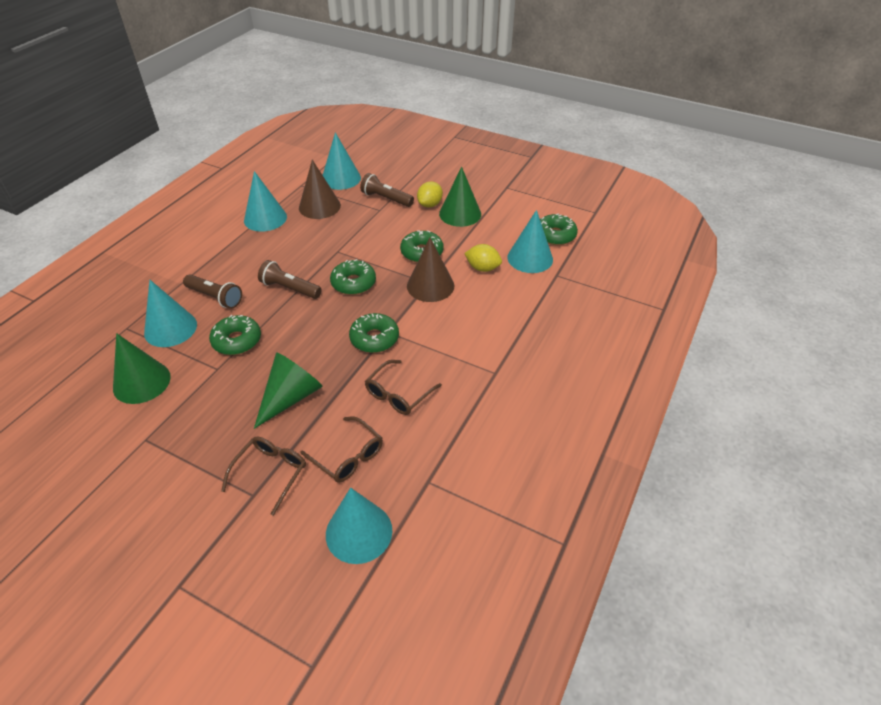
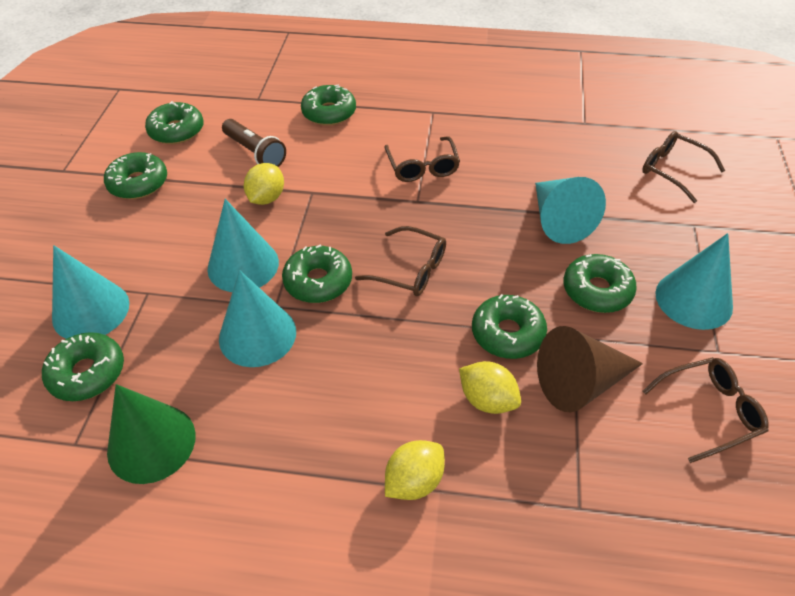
brown cone: 2 -> 1
brown flashlight: 3 -> 1
brown glasses: 3 -> 4
green cone: 3 -> 1
green donut: 5 -> 7
yellow lemon: 2 -> 3

